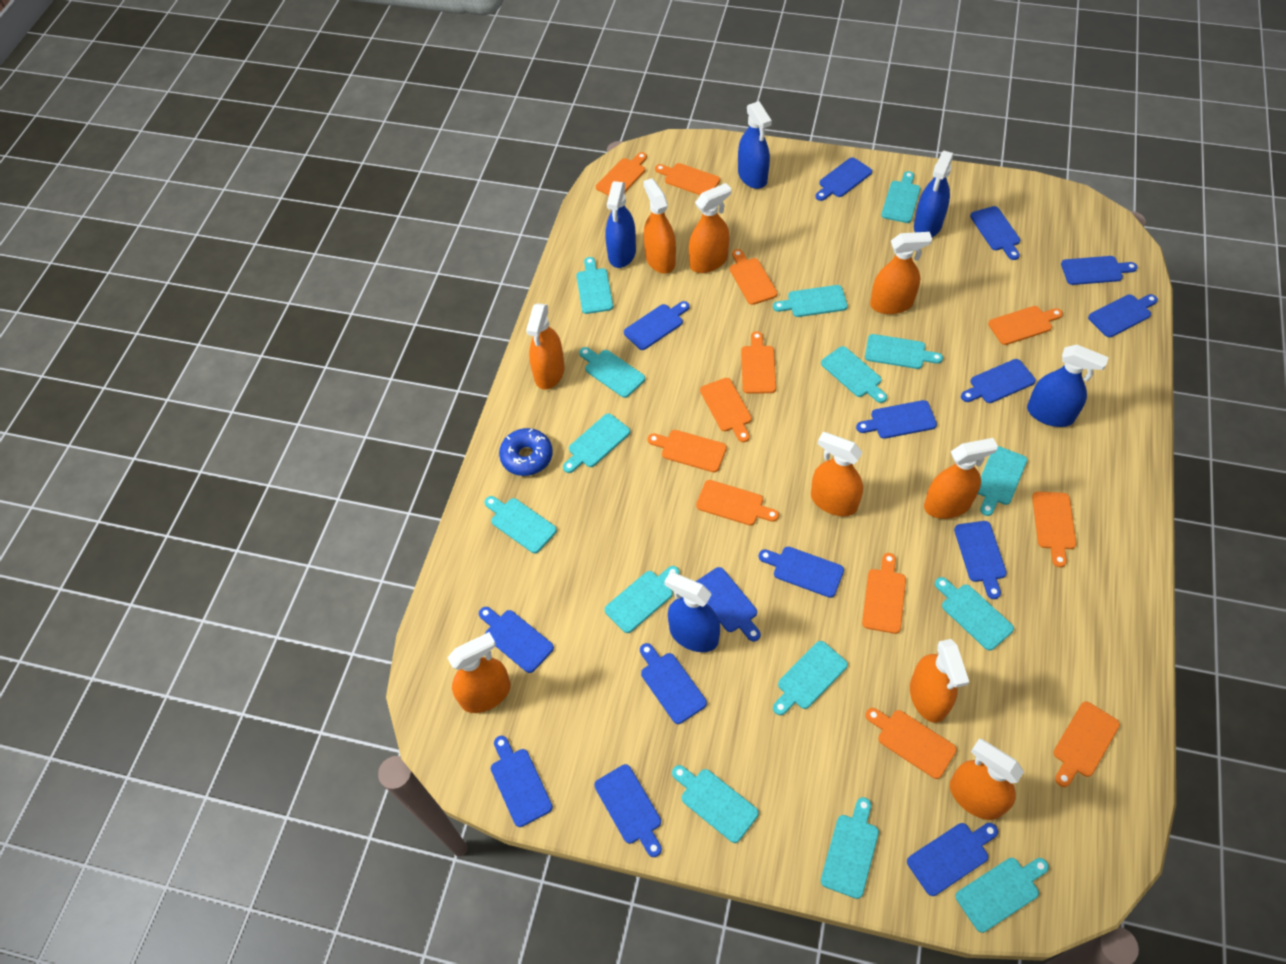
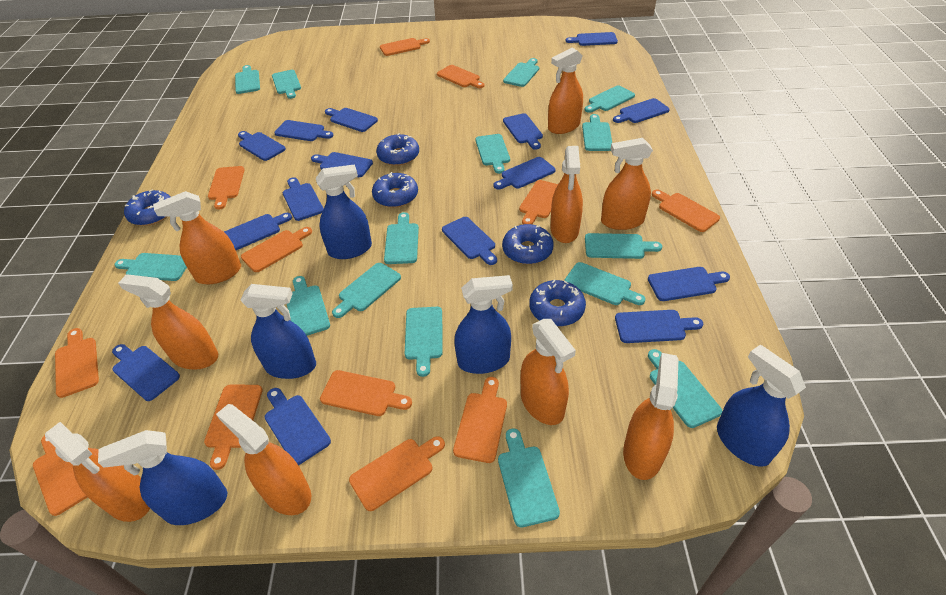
blue donut: 1 -> 5

